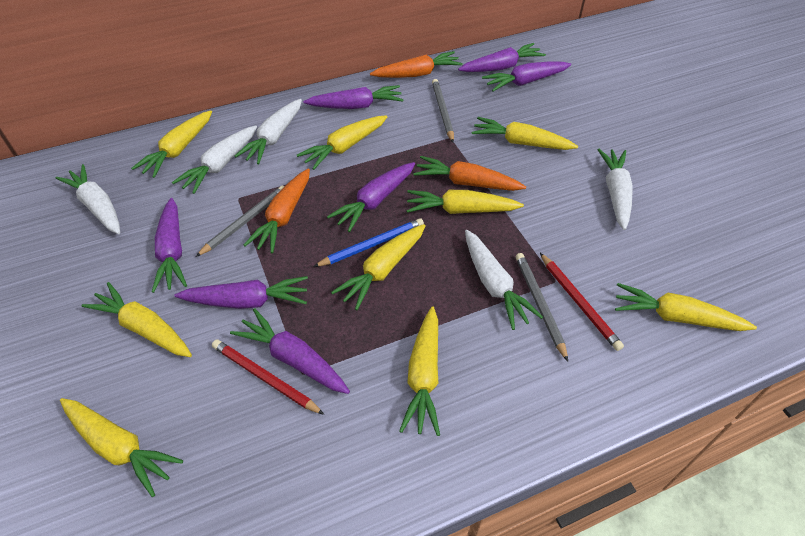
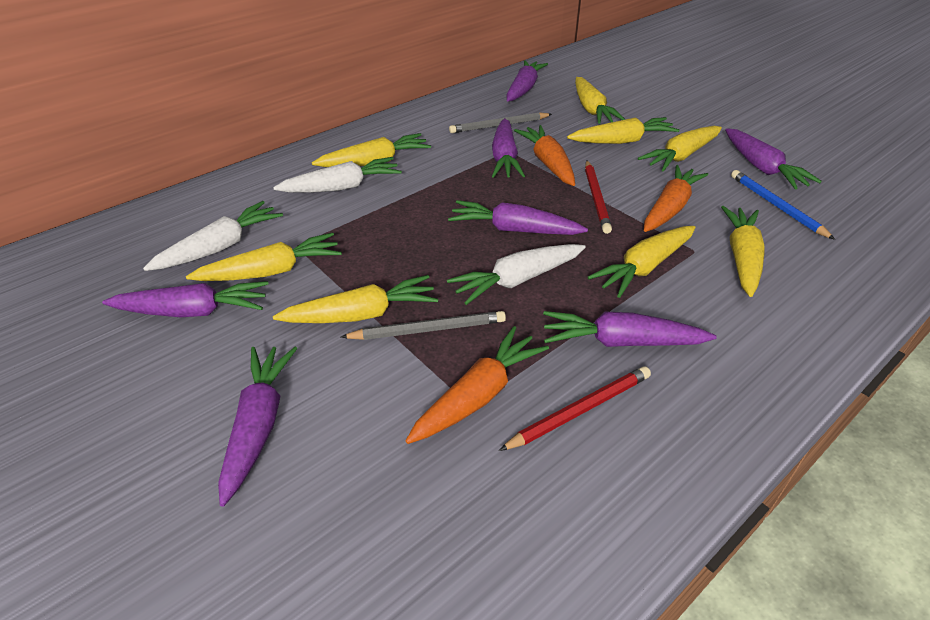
grey pencil: 3 -> 2
white carrot: 5 -> 3
yellow carrot: 9 -> 8

